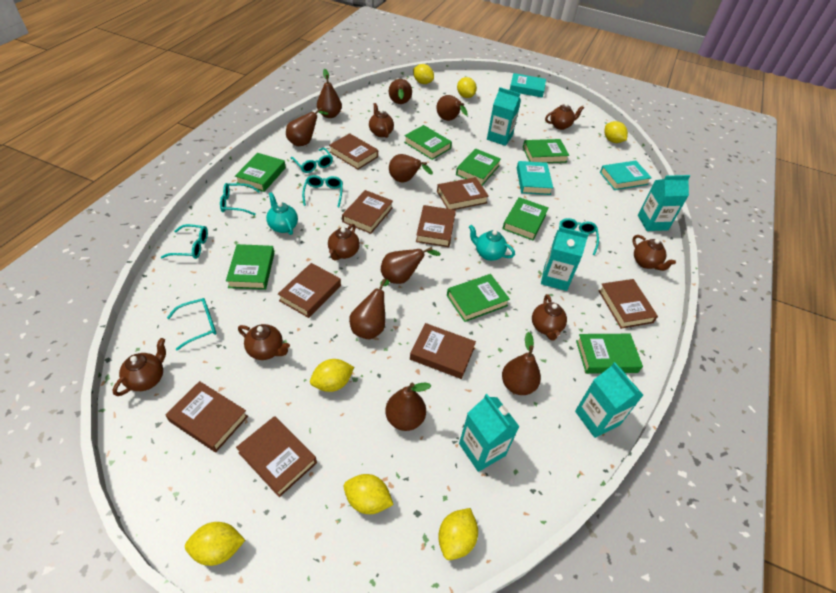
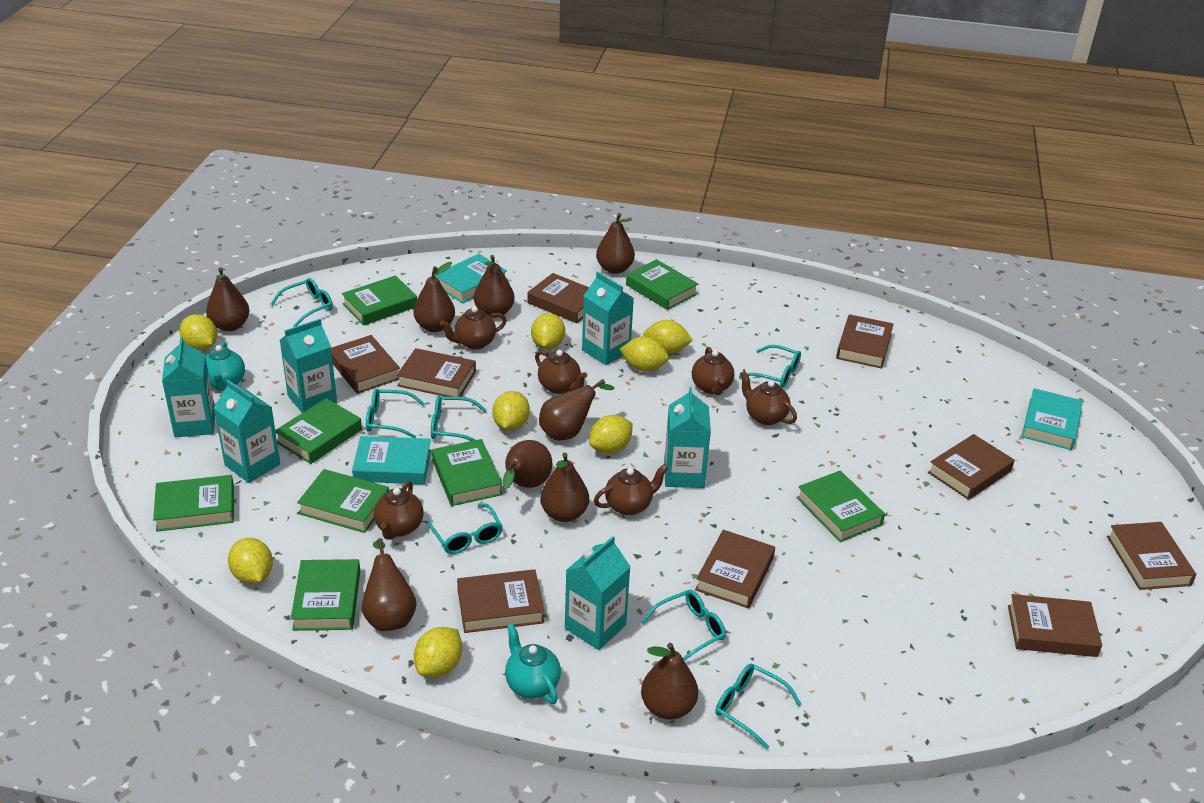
brown teapot: 7 -> 6
turquoise carton: 5 -> 6
turquoise glasses: 6 -> 7
yellow lemon: 7 -> 8

